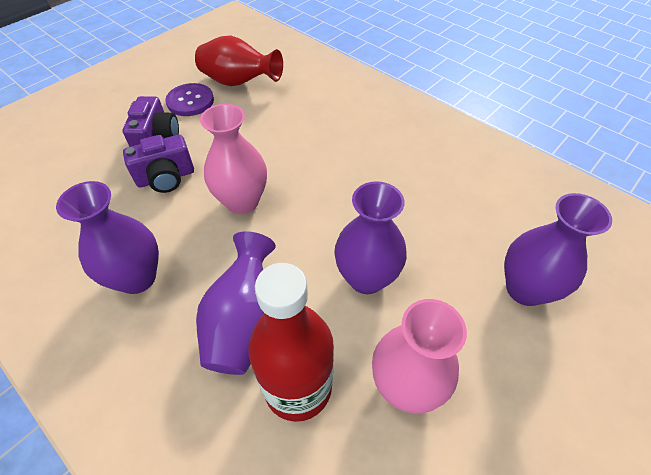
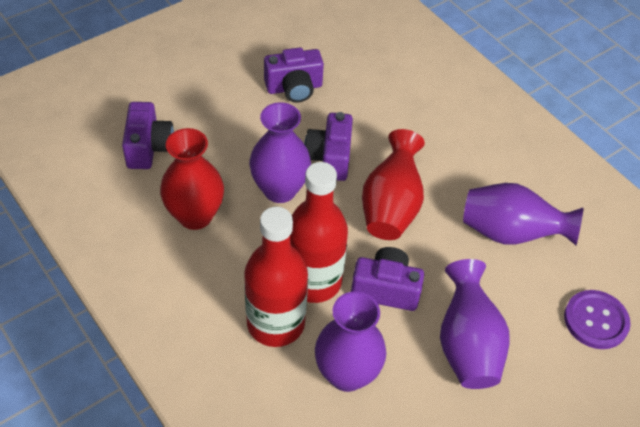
pink vase: 2 -> 0
purple camera: 2 -> 4
red bottle: 1 -> 2
red vase: 1 -> 2

